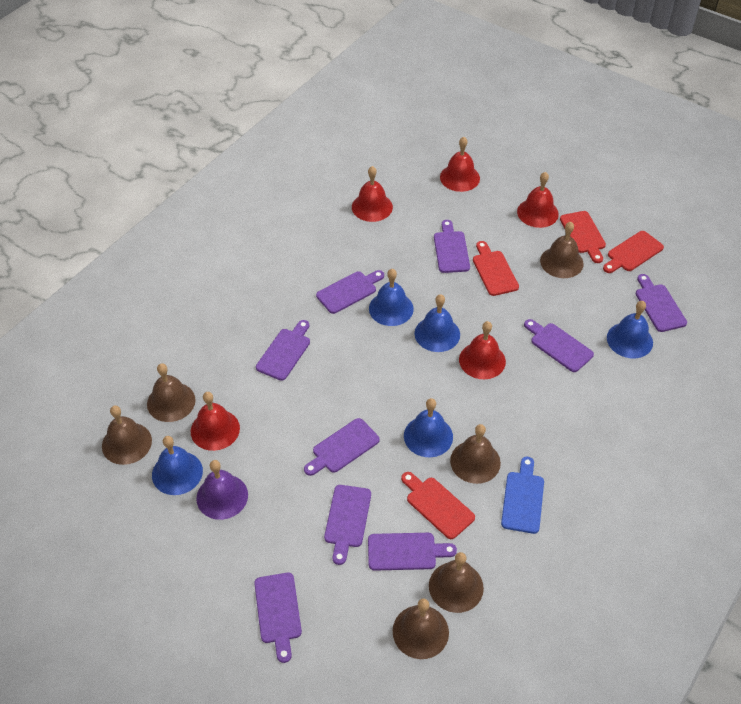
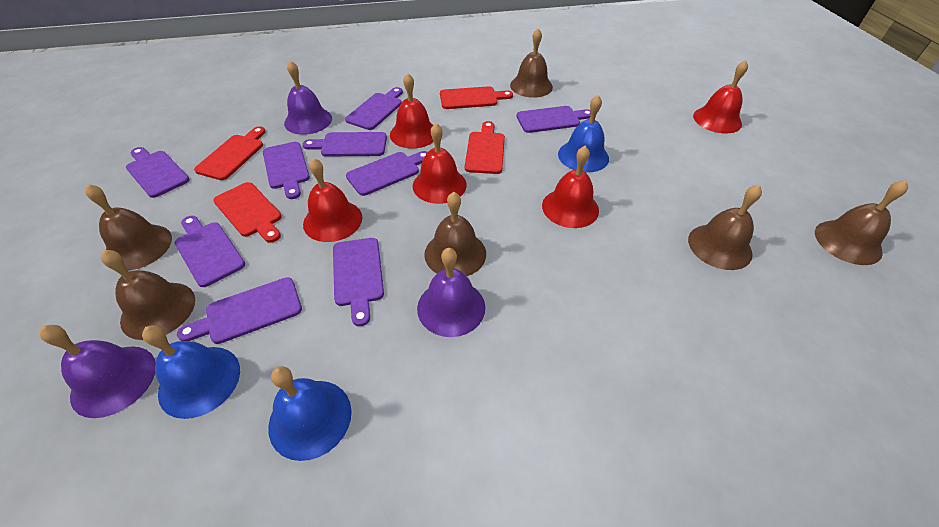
blue bell: 5 -> 3
blue cutting board: 1 -> 0
purple bell: 1 -> 3

